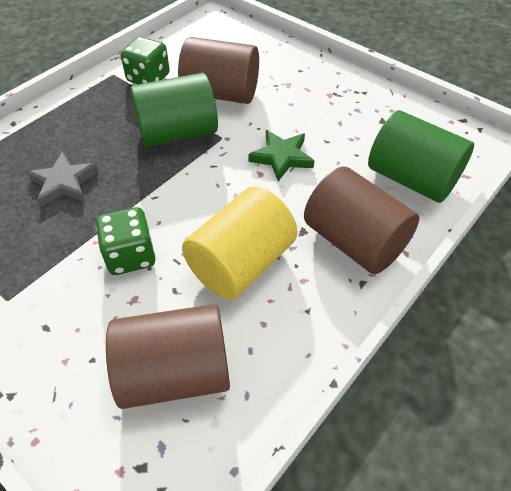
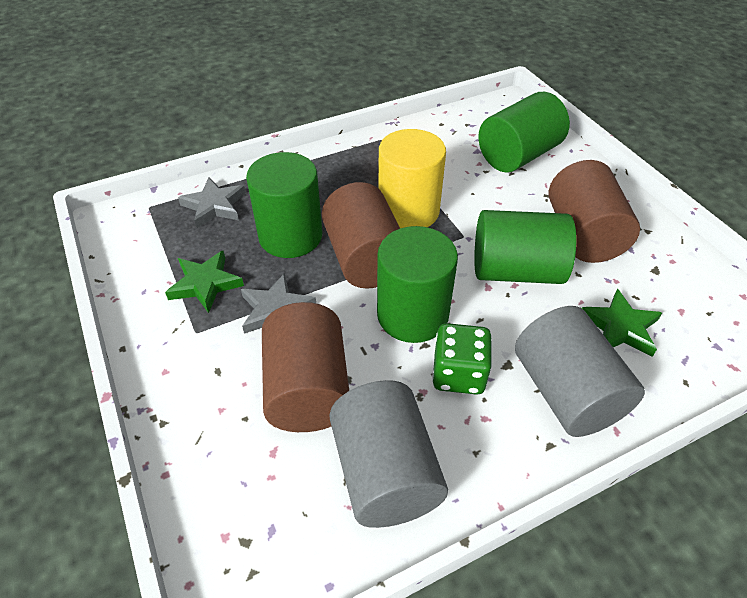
green cylinder: 2 -> 4
green dice: 2 -> 1
green star: 1 -> 2
grey cylinder: 0 -> 2
grey star: 1 -> 2

